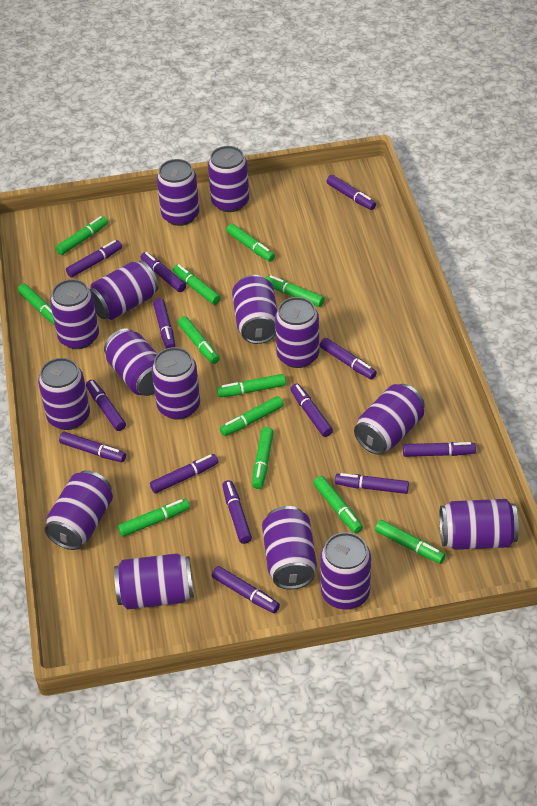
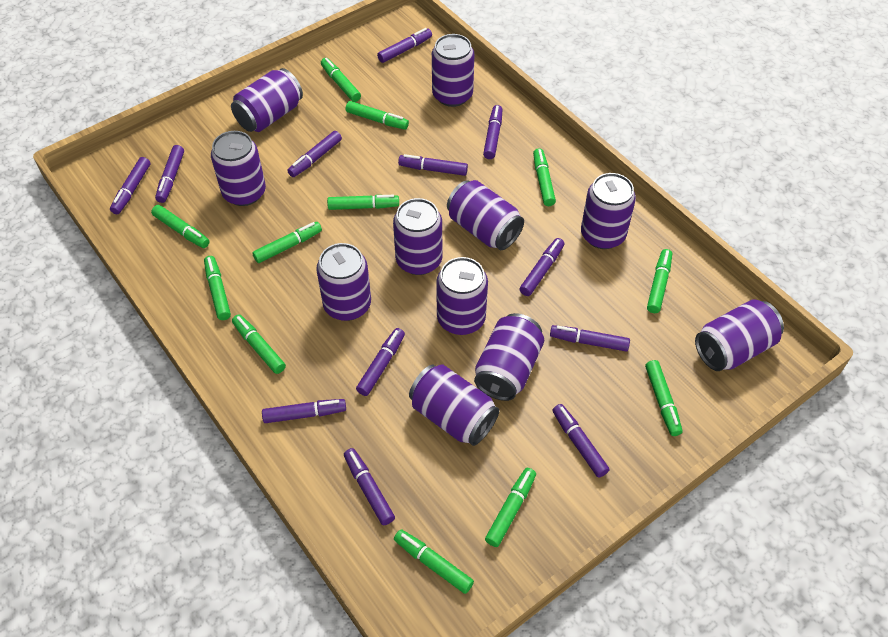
purple can: 15 -> 11
purple marker: 13 -> 12

